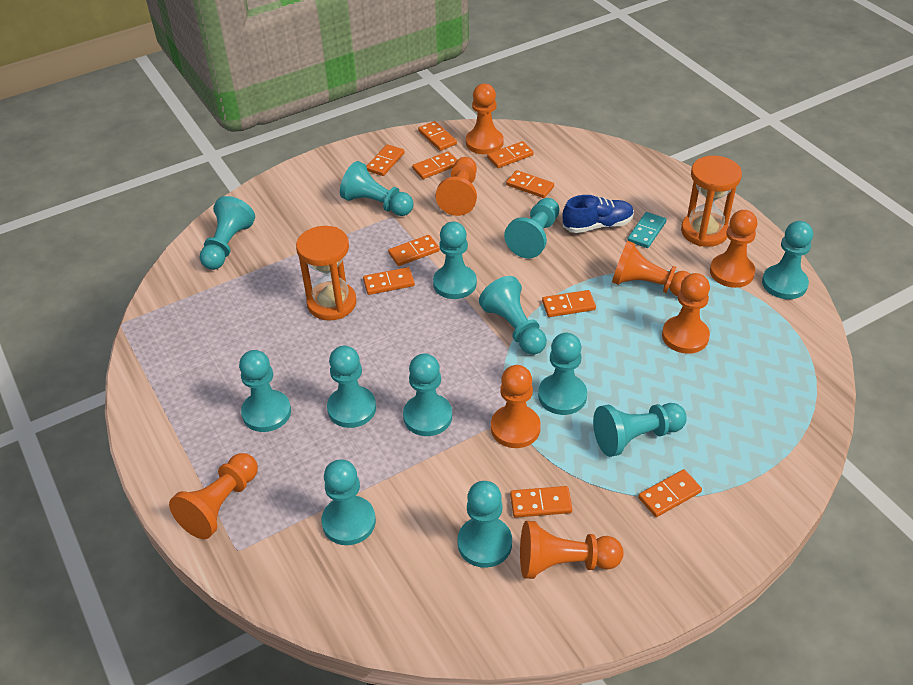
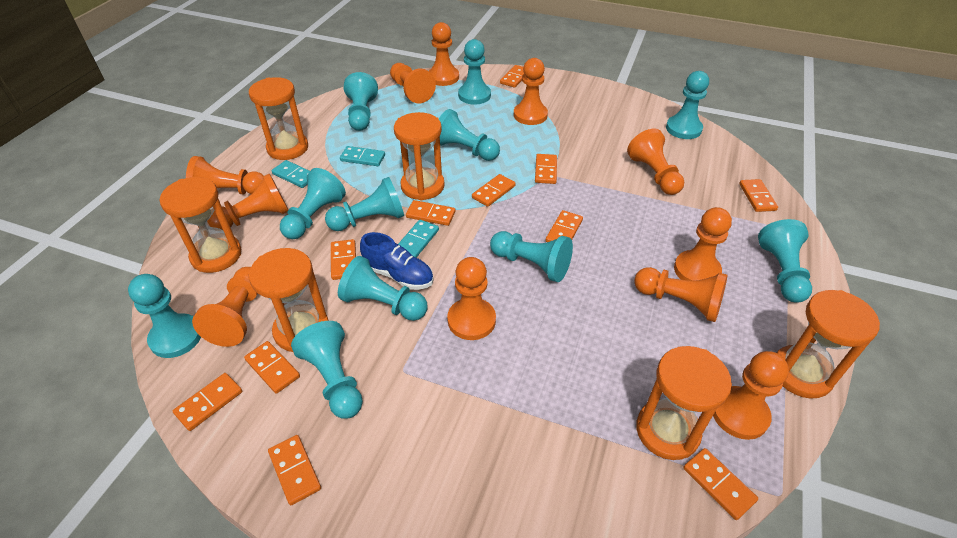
orange domino: 10 -> 11
orange hourglass: 2 -> 6
orange pawn: 8 -> 11
turquoise domino: 1 -> 3
turquoise pawn: 13 -> 11

